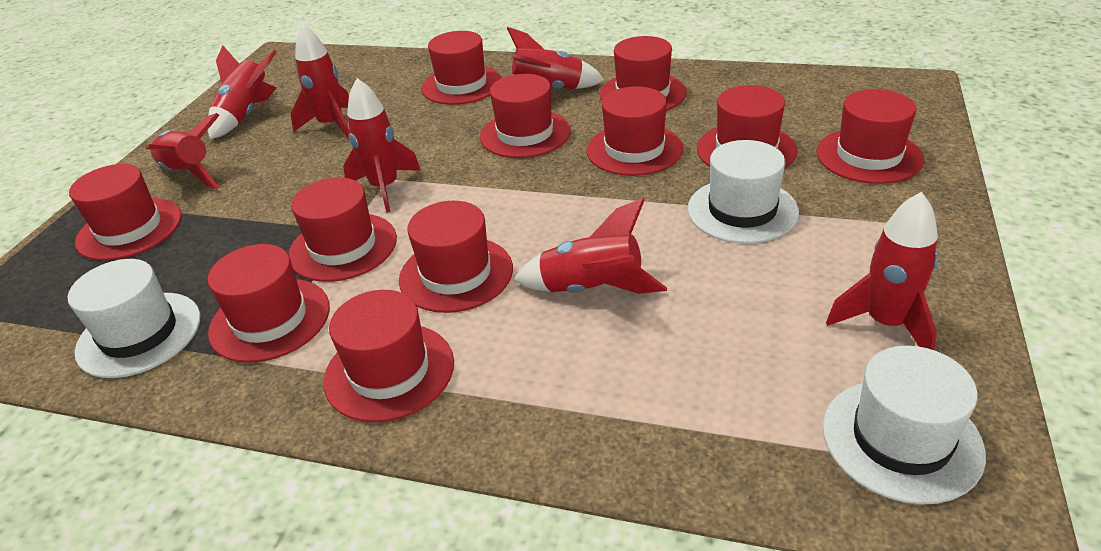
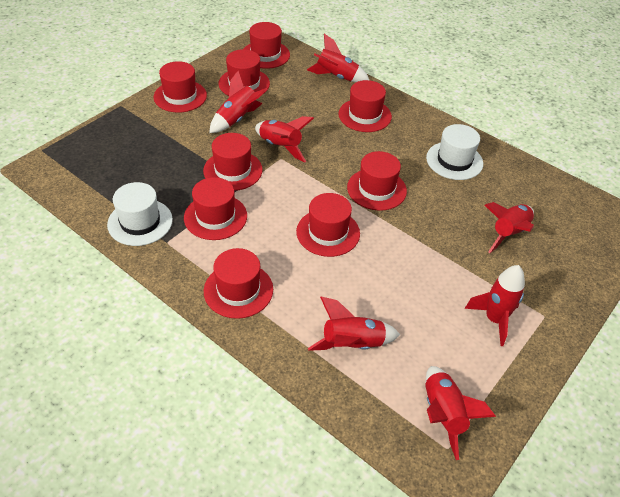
red hat: 11 -> 9
white hat: 3 -> 2

